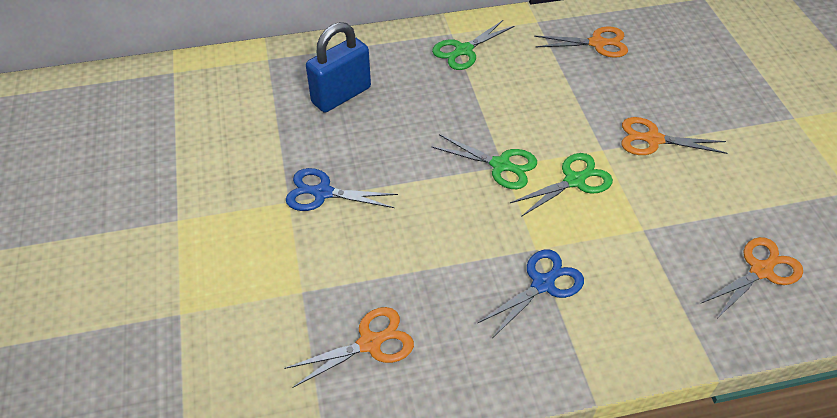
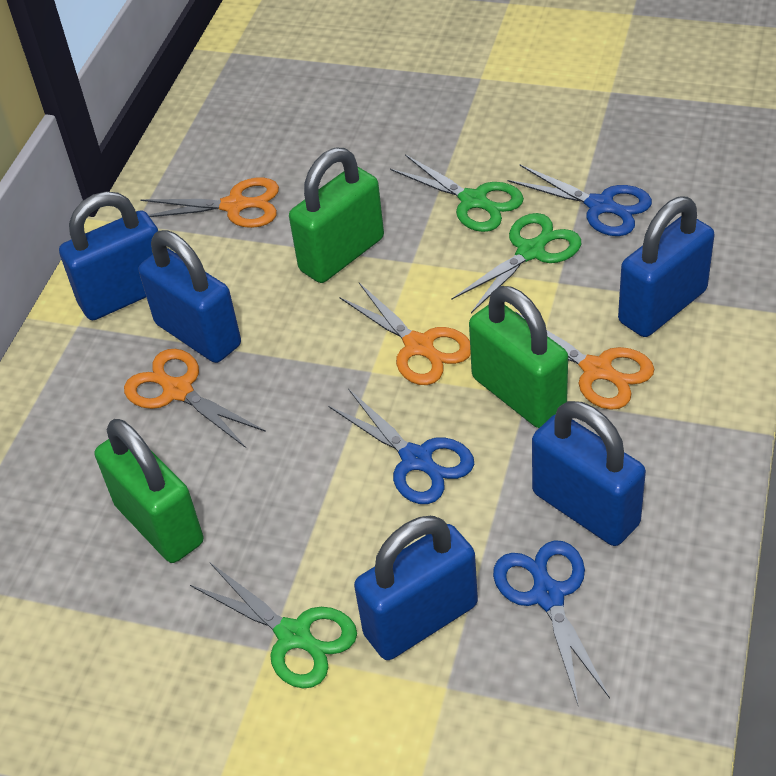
blue padlock: 1 -> 5
blue scissors: 2 -> 3
green padlock: 0 -> 3

